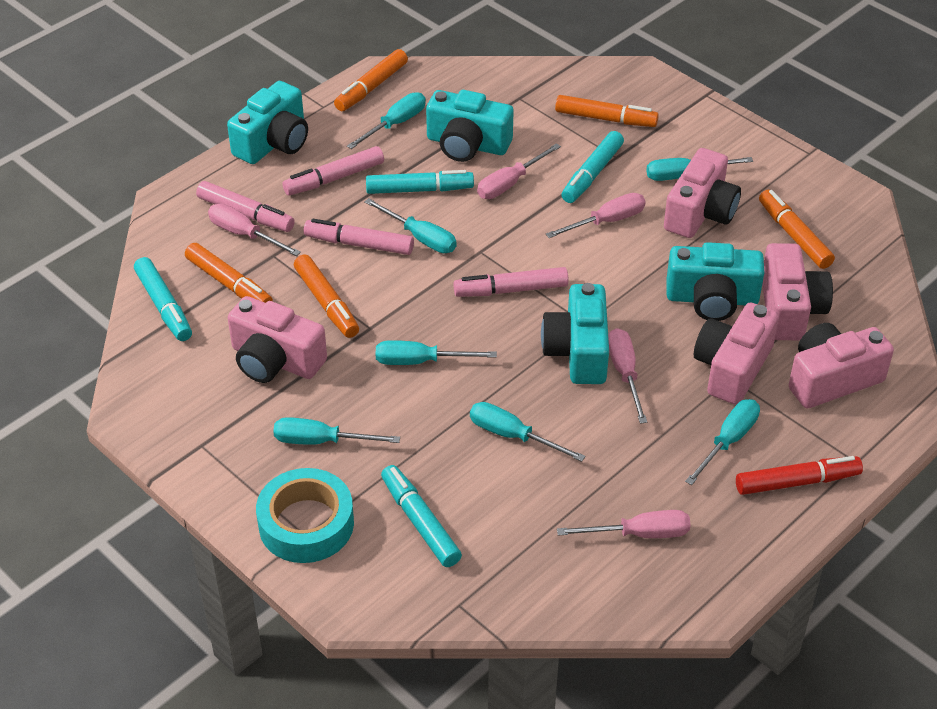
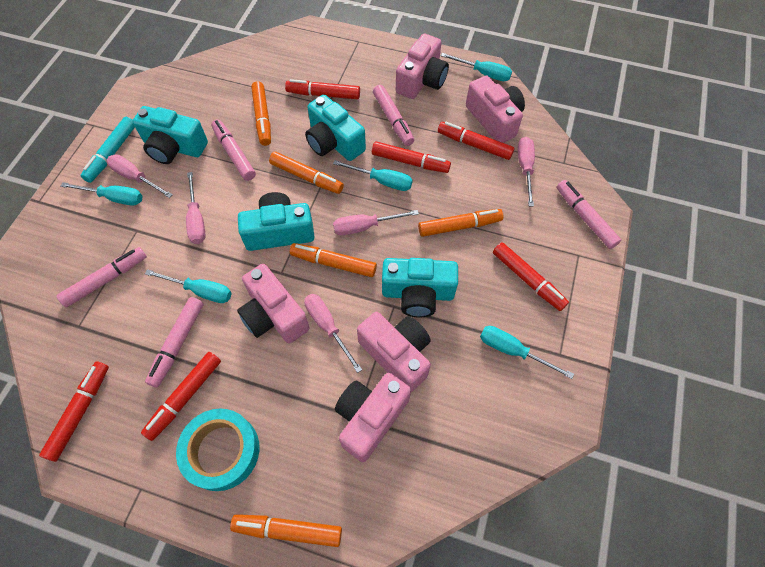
pink marker: 4 -> 5
red marker: 1 -> 6
turquoise marker: 4 -> 1
turquoise screwdriver: 7 -> 5

